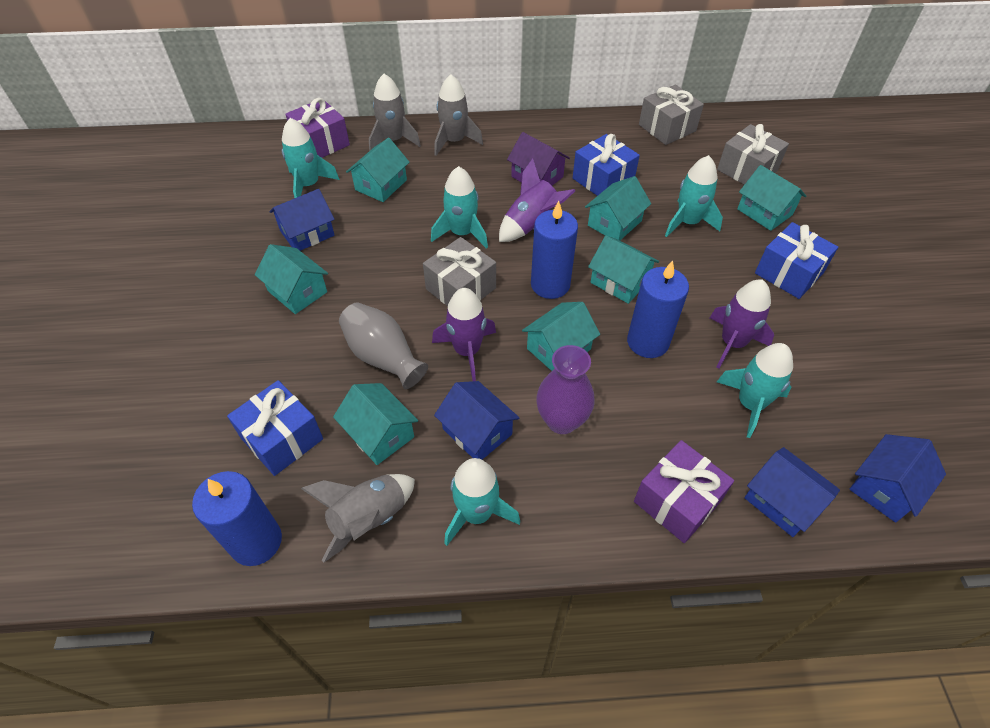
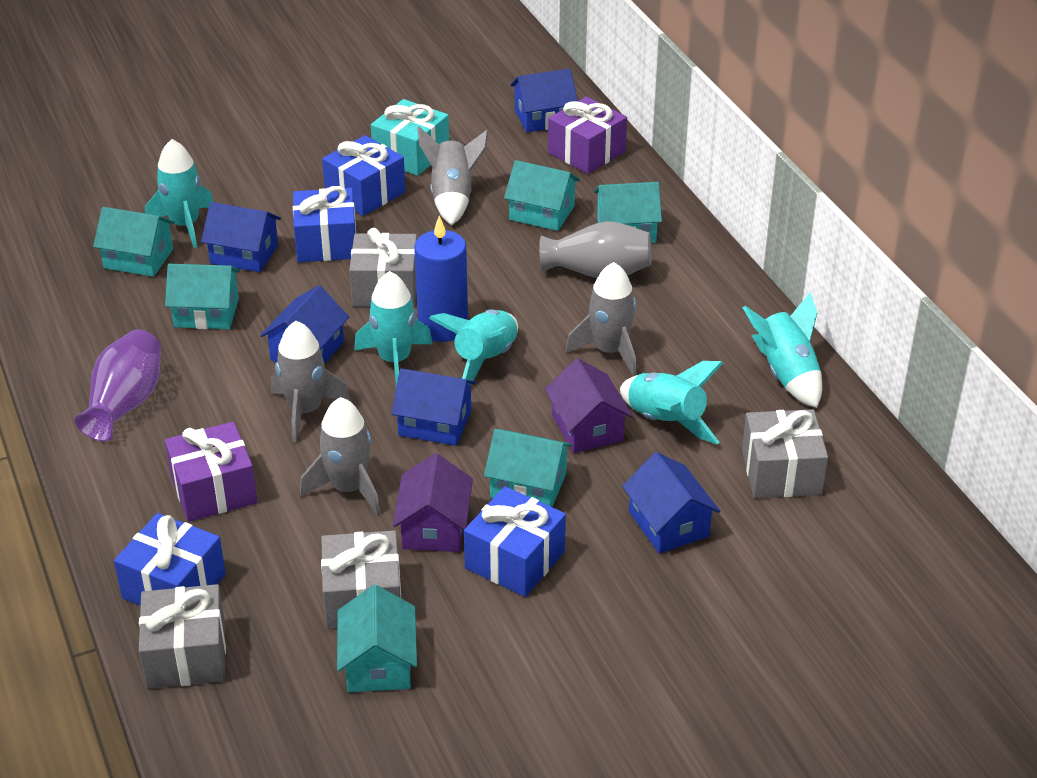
blue candle: 3 -> 1
blue gift: 3 -> 4
blue house: 4 -> 5
grey gift: 3 -> 4
grey rocket: 3 -> 4
purple house: 1 -> 2
purple rocket: 3 -> 0
turquoise gift: 0 -> 1
turquoise house: 7 -> 6

